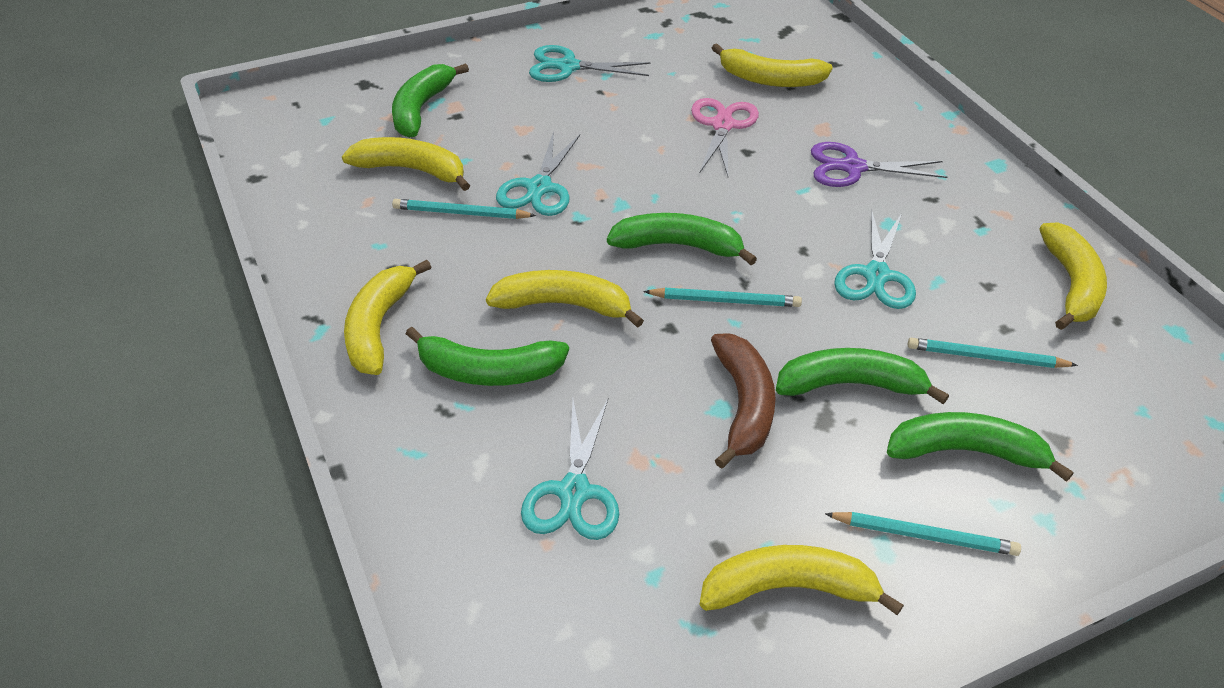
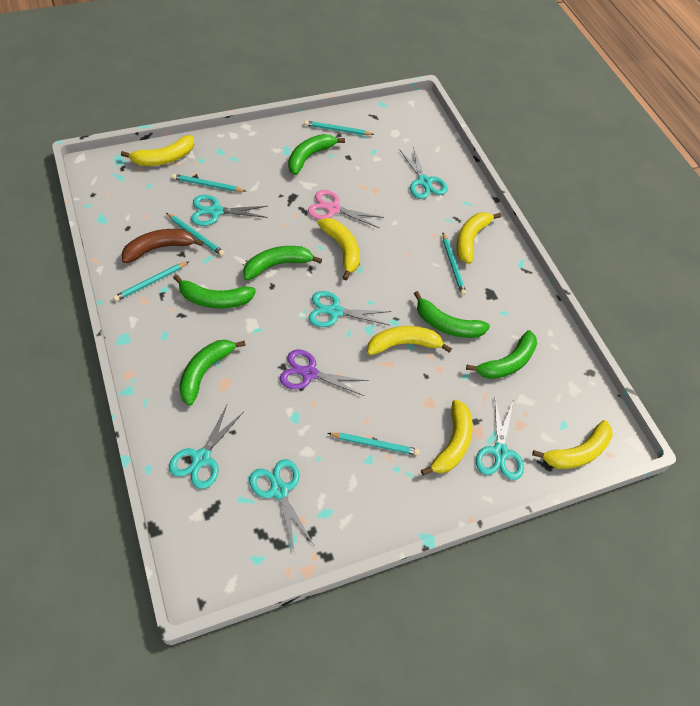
green banana: 5 -> 6
turquoise pencil: 4 -> 6
turquoise scissors: 4 -> 6

